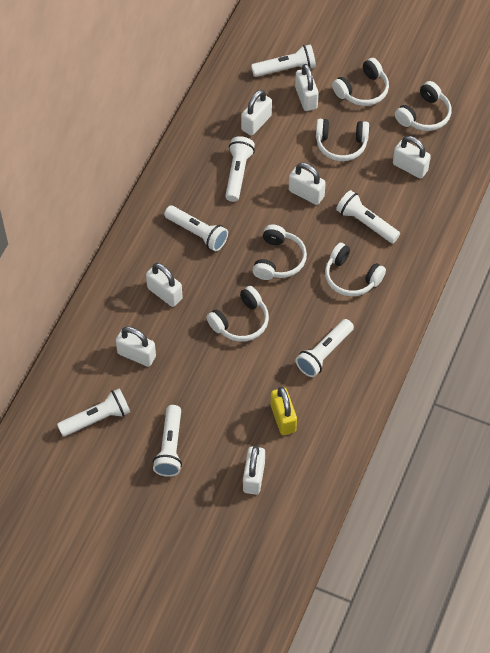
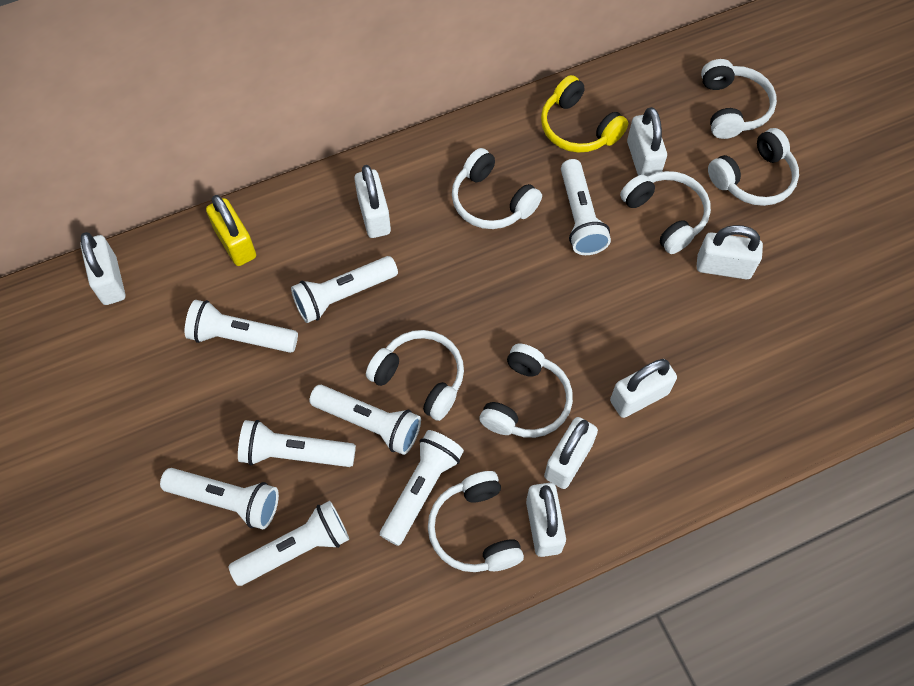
white flashlight: 7 -> 8
white headphones: 6 -> 7
yellow headphones: 0 -> 1

